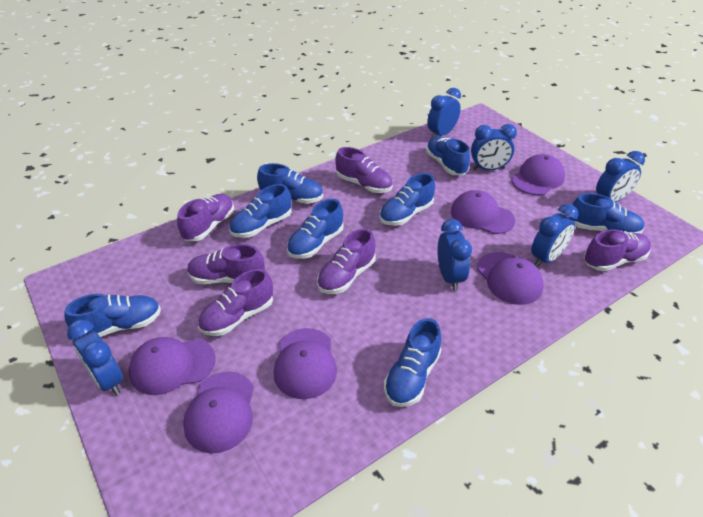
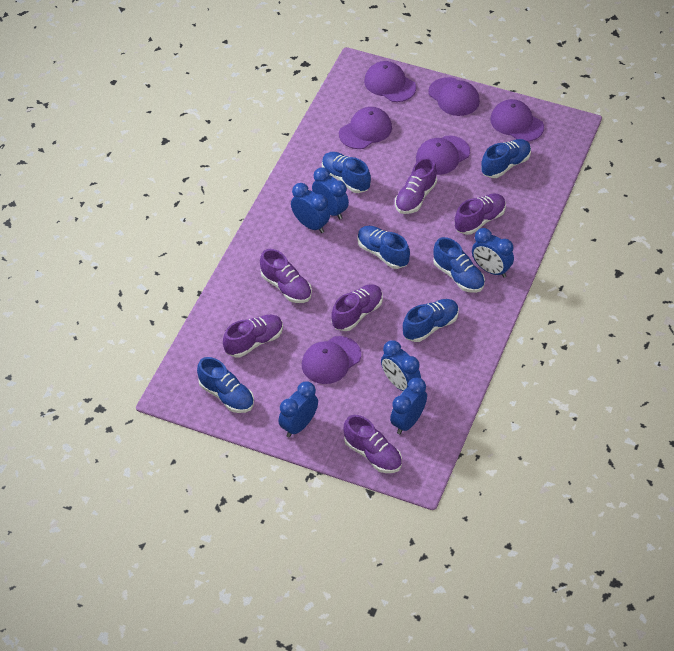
blue shoe: 8 -> 6

